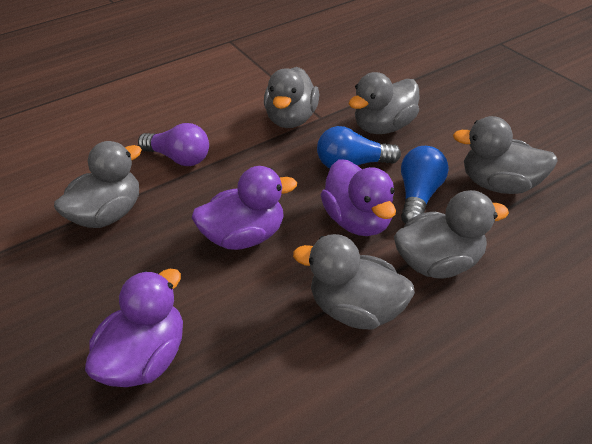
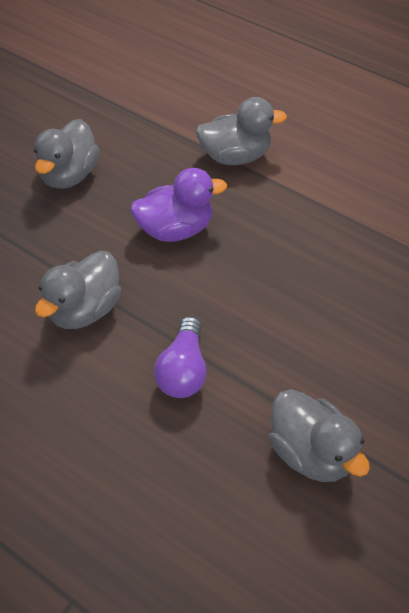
blue light bulb: 2 -> 0
grey duck: 6 -> 4
purple duck: 3 -> 1

